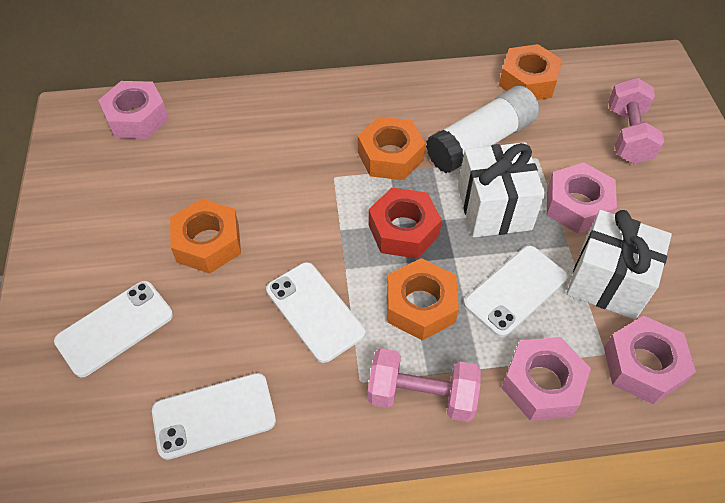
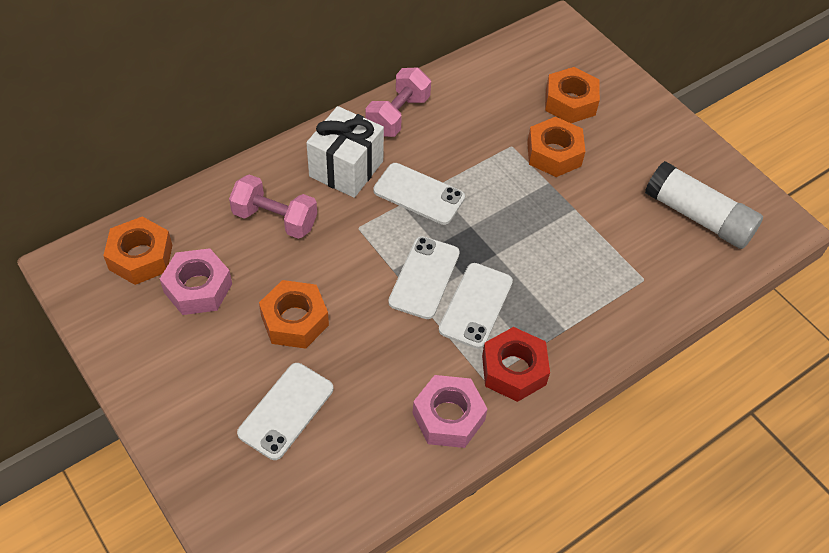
pink nut: 4 -> 2
white gift: 2 -> 1

